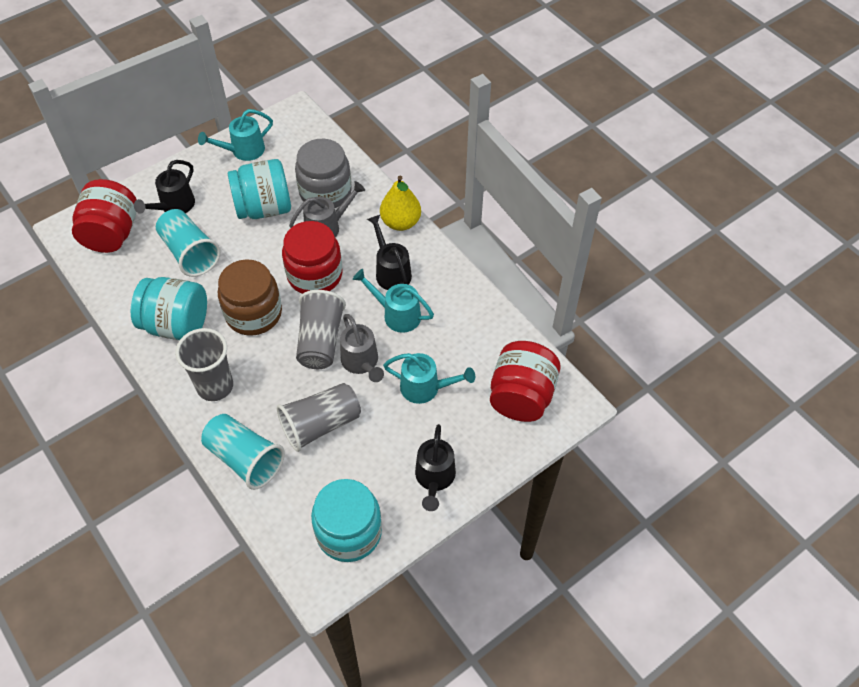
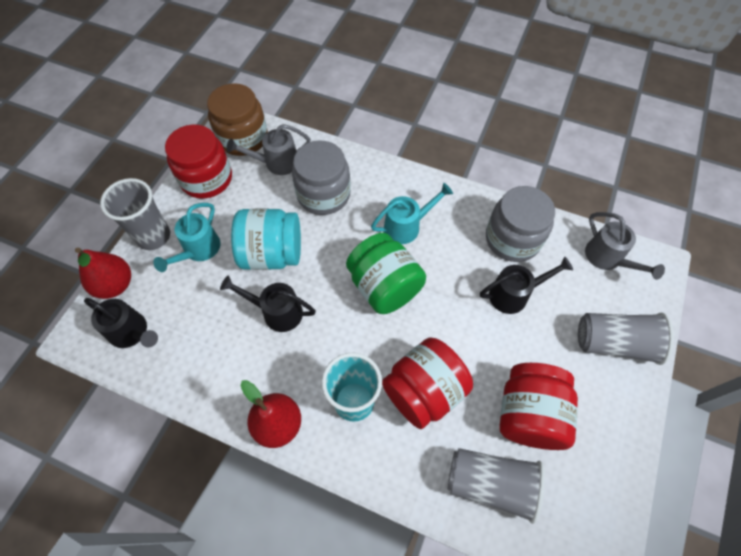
green jar: 0 -> 1
grey jar: 1 -> 2
red pear: 0 -> 2
turquoise cup: 2 -> 1
turquoise jar: 3 -> 1
turquoise watering can: 3 -> 2
yellow pear: 1 -> 0

